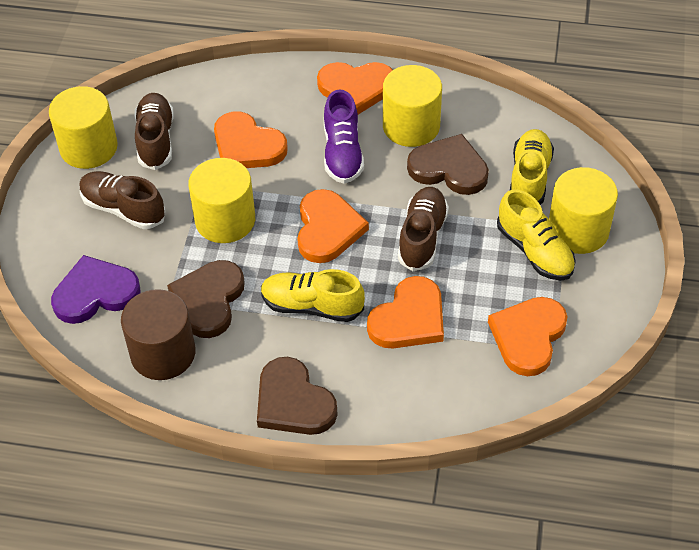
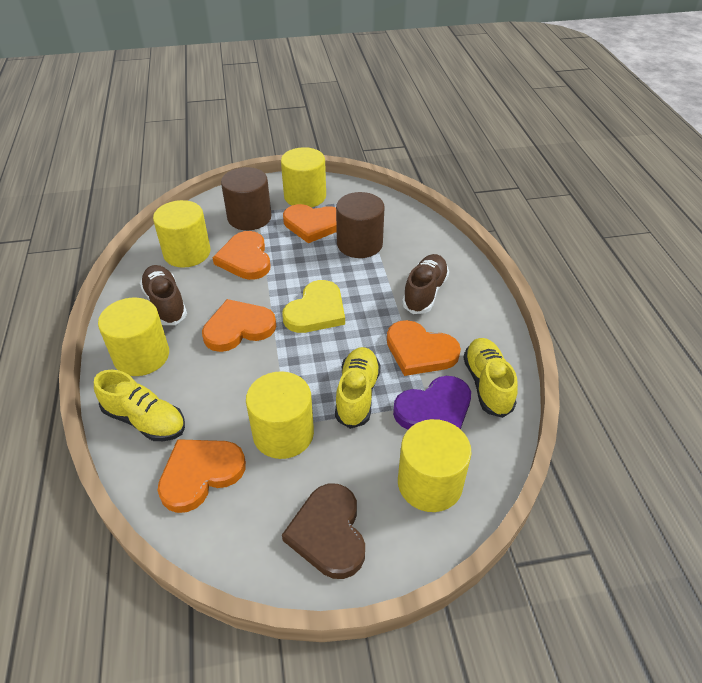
brown cylinder: 1 -> 2
brown heart: 3 -> 1
brown shoe: 3 -> 2
purple shoe: 1 -> 0
yellow cylinder: 4 -> 5
yellow heart: 0 -> 1

